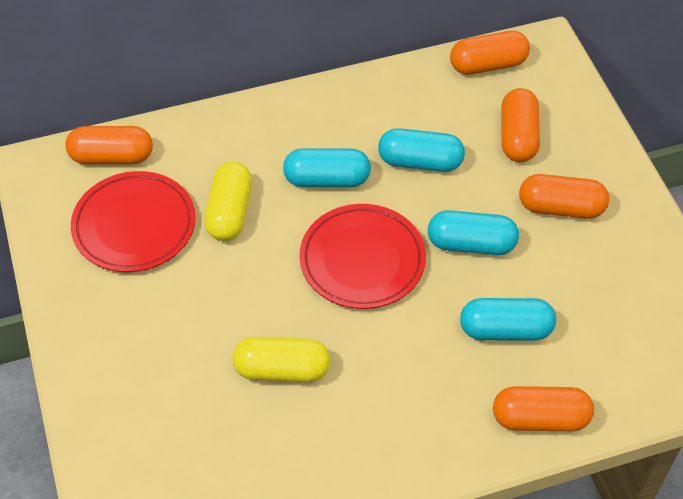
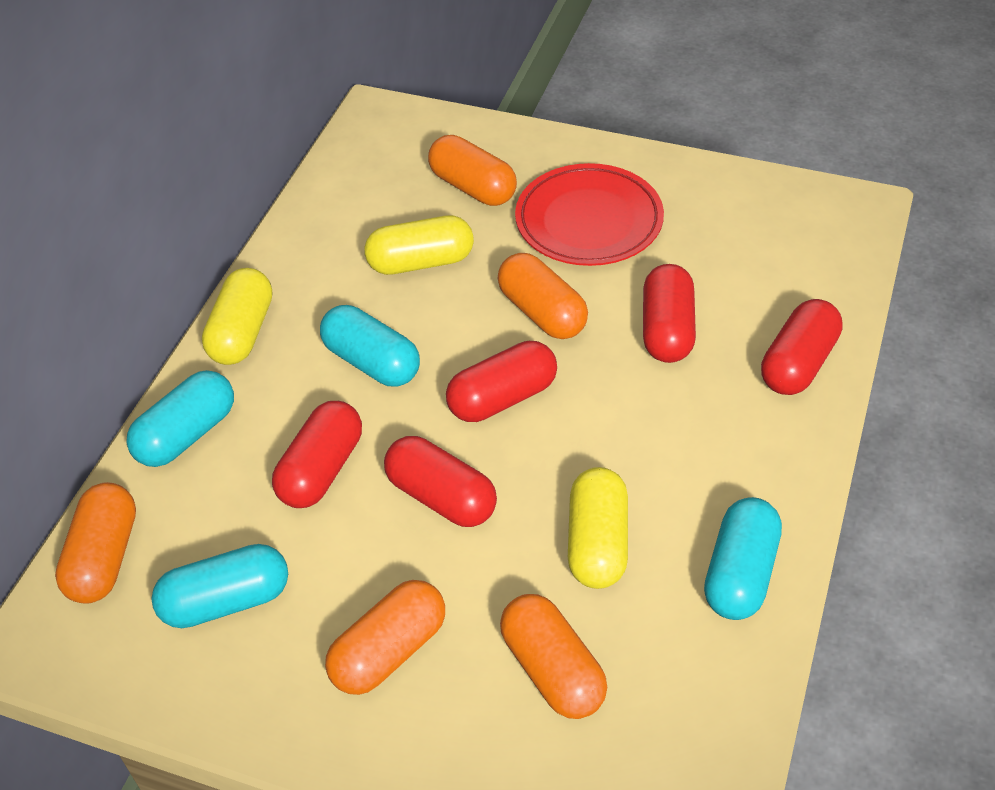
red capsule: 0 -> 5
red plate: 2 -> 1
yellow capsule: 2 -> 3

